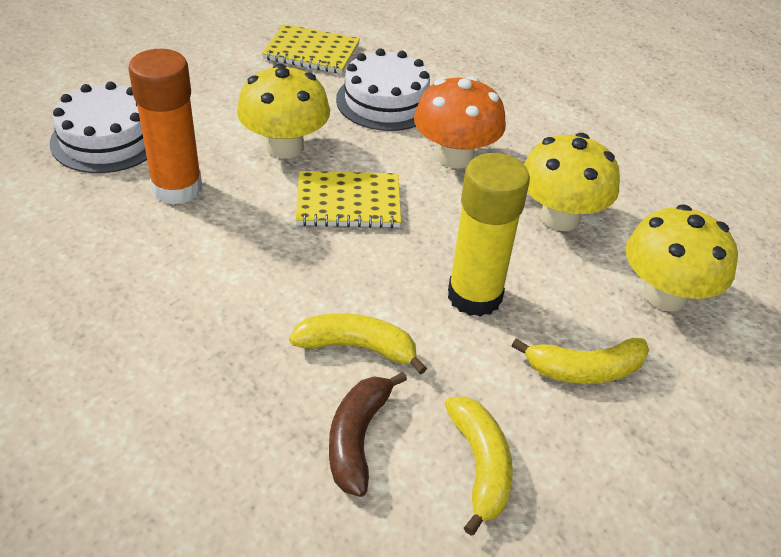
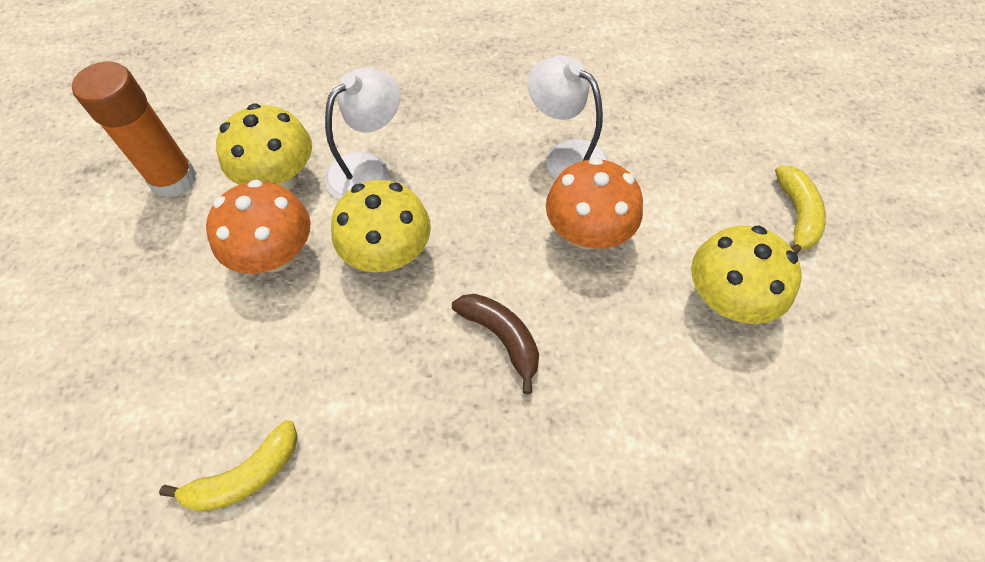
orange mushroom: 1 -> 2
white cake: 2 -> 0
white lamp: 0 -> 2
yellow banana: 3 -> 2
yellow glue stick: 1 -> 0
yellow notebook: 2 -> 0

